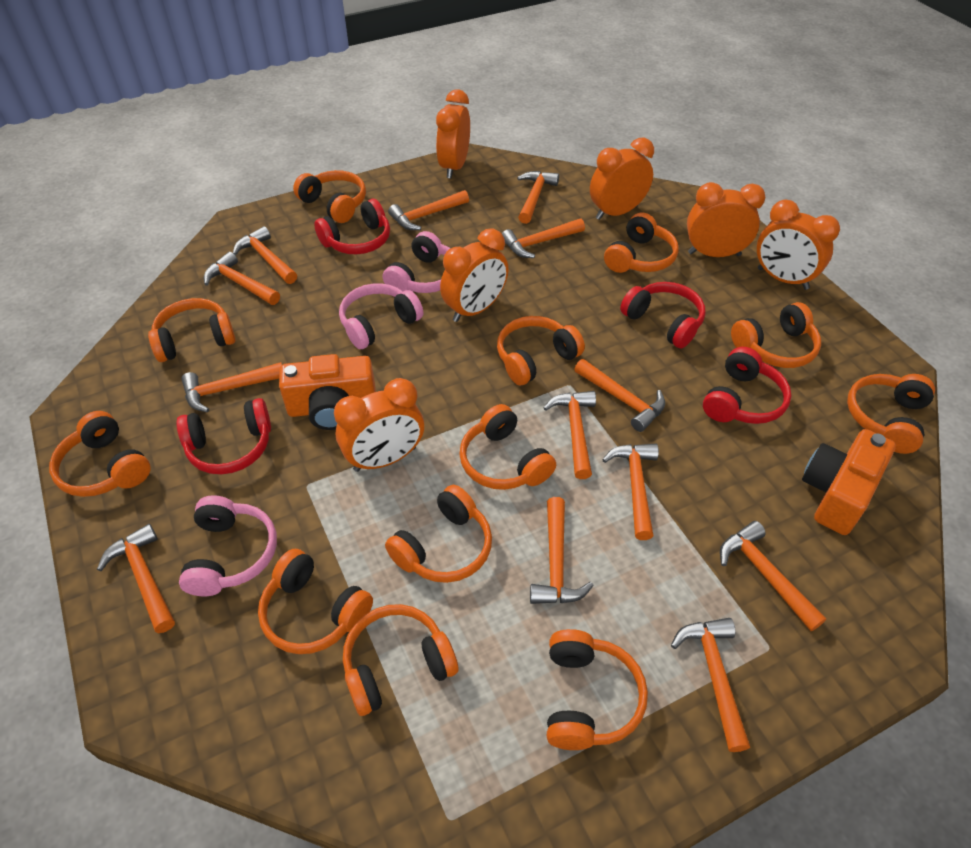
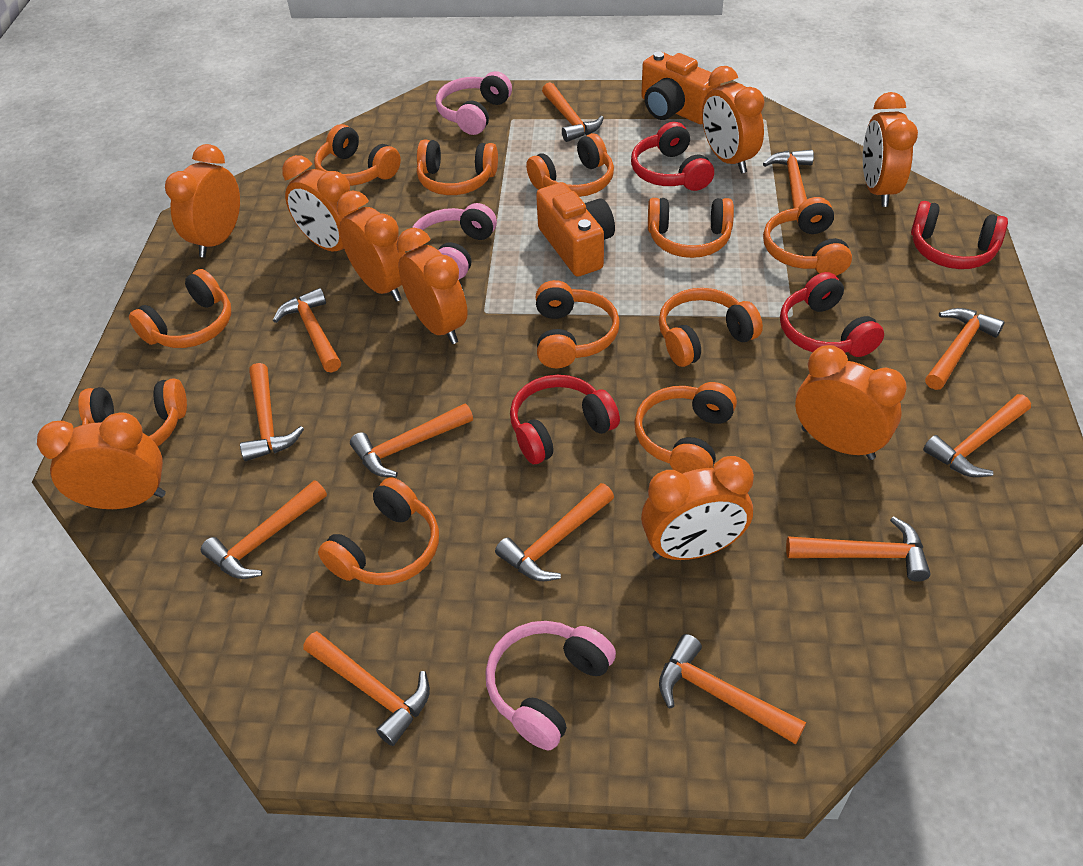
orange clock: 6 -> 9
orange hammer: 13 -> 12
orange headphones: 12 -> 11

